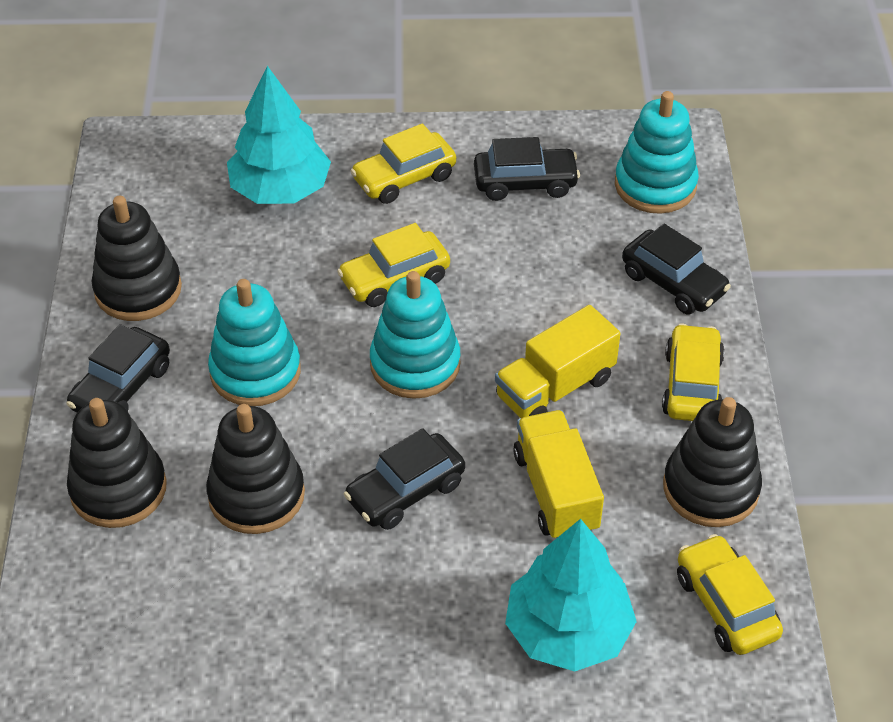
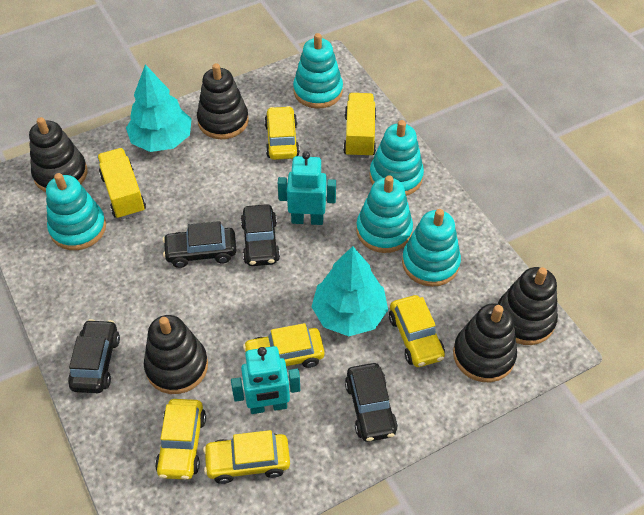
black stacking toy: 4 -> 5
turquoise robot: 0 -> 2
turquoise stacking toy: 3 -> 5
yellow car: 4 -> 5

